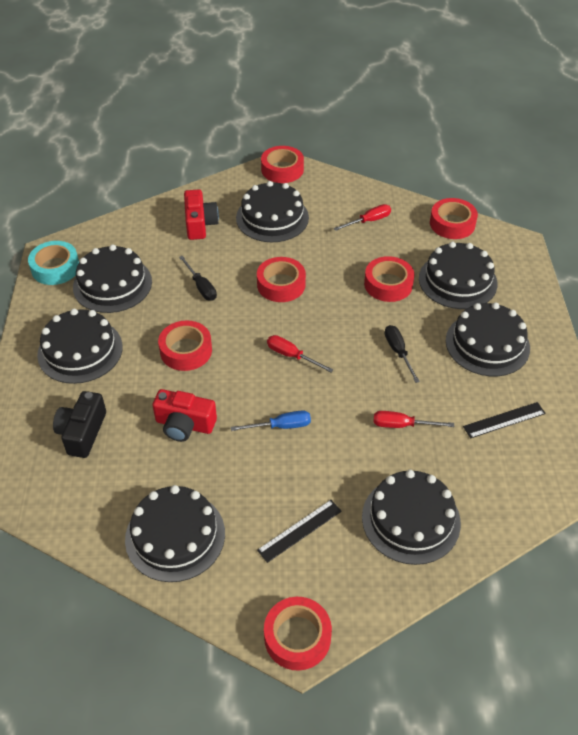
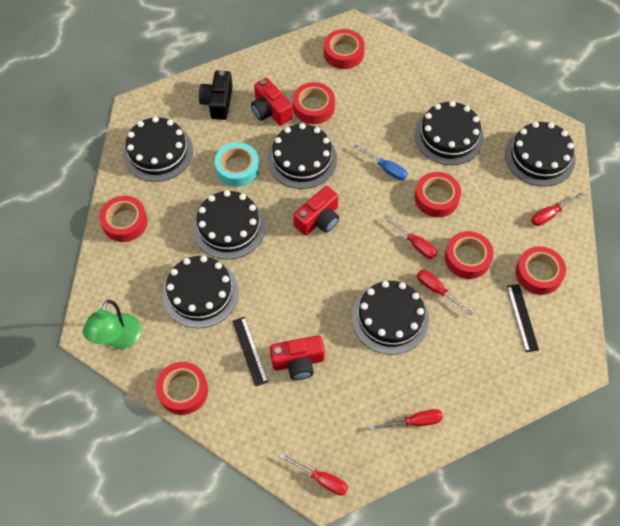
black screwdriver: 2 -> 0
green lamp: 0 -> 1
red camera: 2 -> 3
red screwdriver: 3 -> 5
red tape: 6 -> 7

